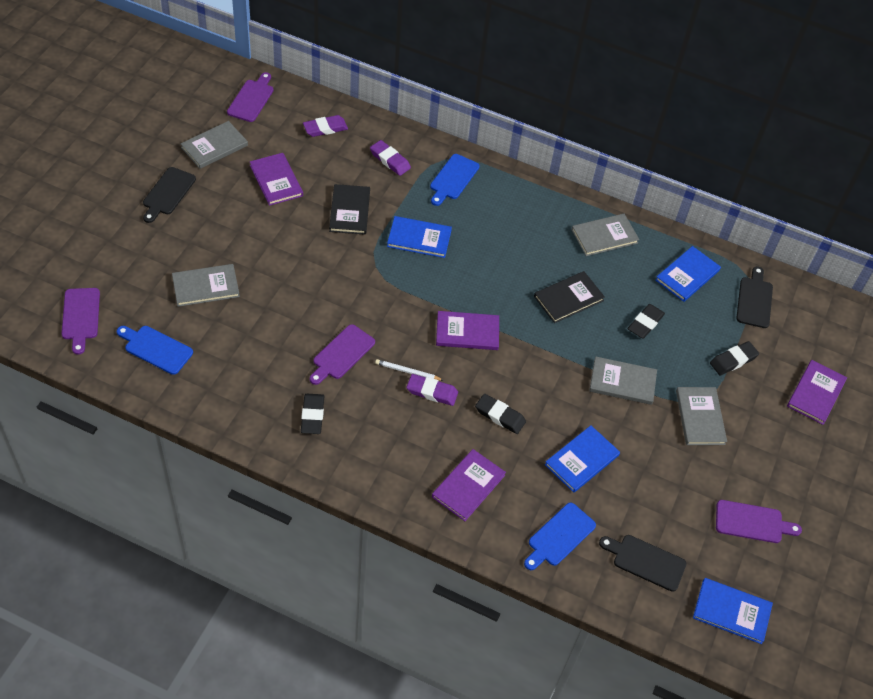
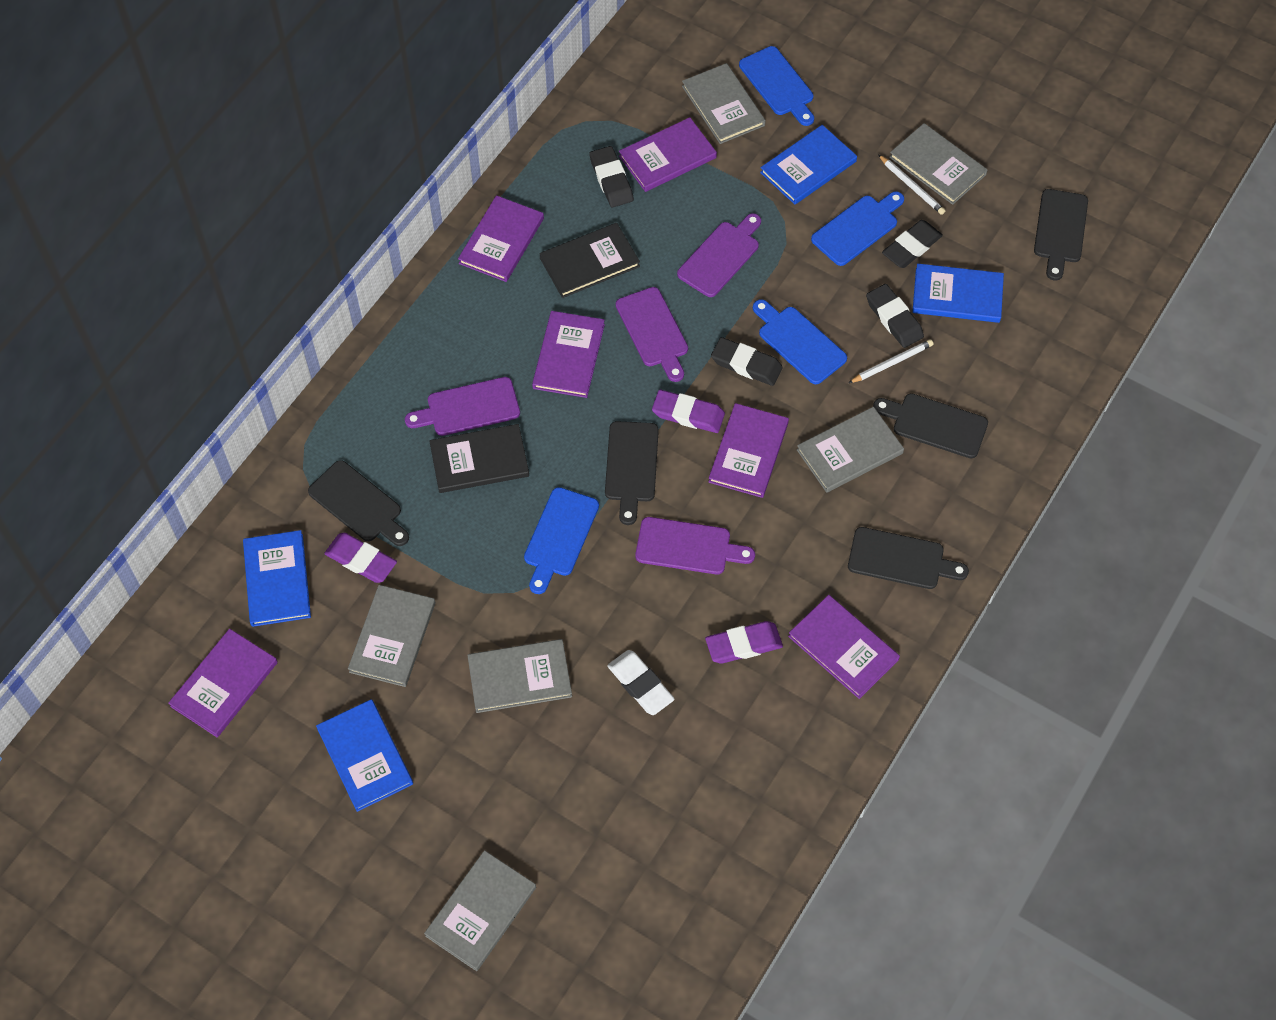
black cutting board: 3 -> 5
blue cutting board: 3 -> 4
grey book: 5 -> 6
purple book: 4 -> 6
white eraser: 0 -> 1
white pencil: 1 -> 2

